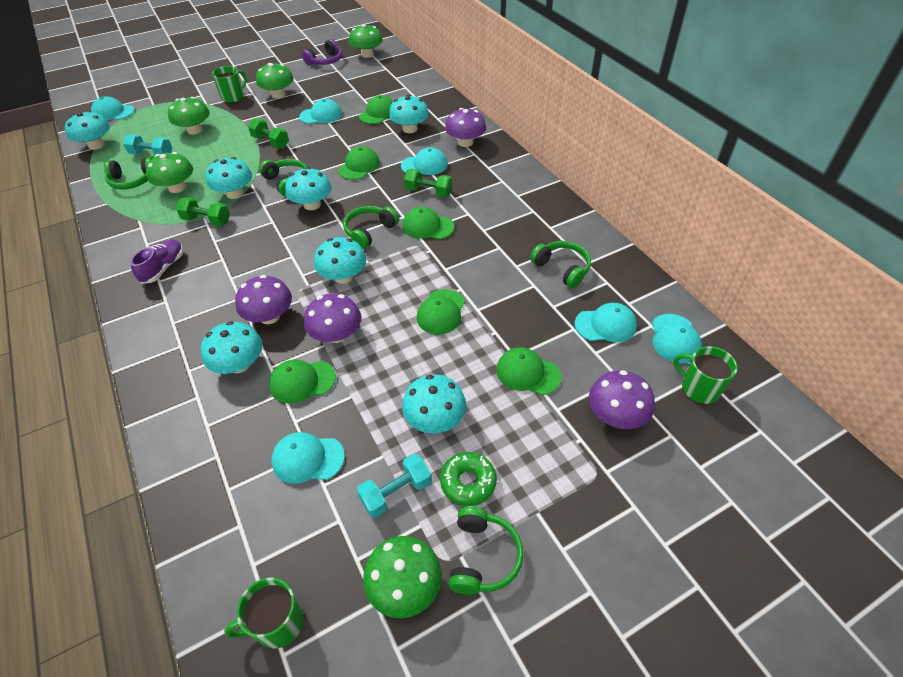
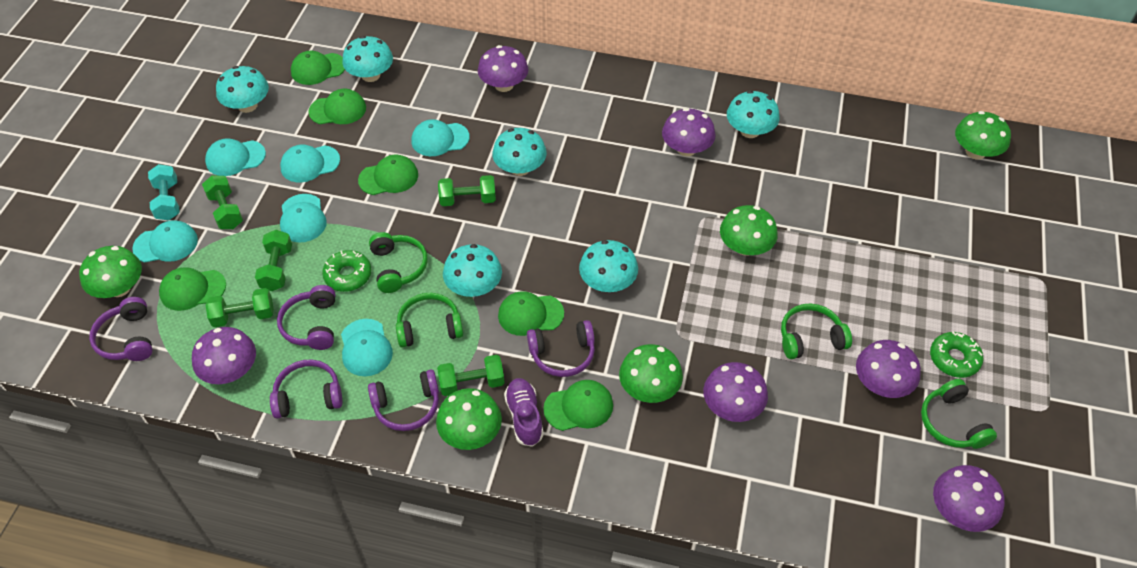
green donut: 1 -> 2
green dumbbell: 3 -> 5
green headphones: 5 -> 4
green mug: 3 -> 0
purple headphones: 1 -> 5
purple mushroom: 4 -> 6
turquoise dumbbell: 2 -> 1
turquoise mushroom: 7 -> 6

